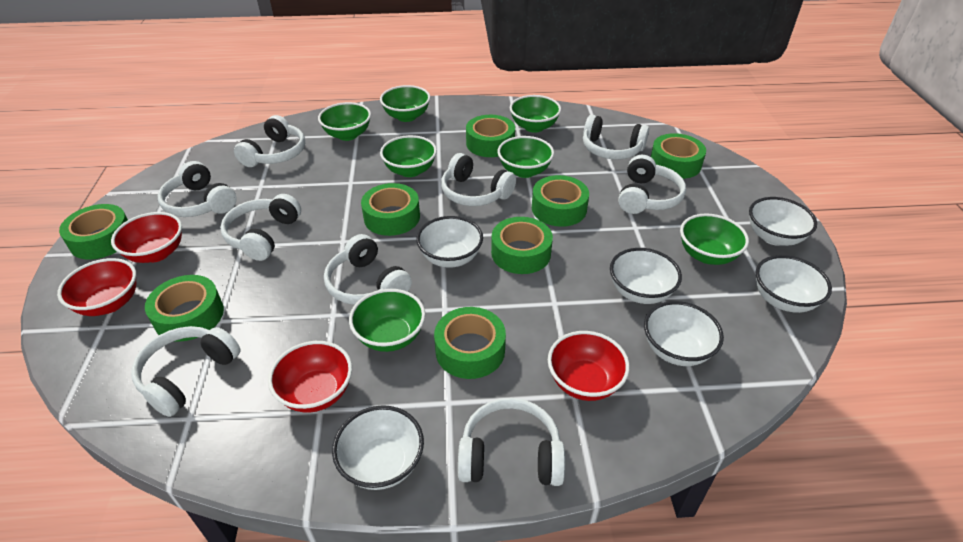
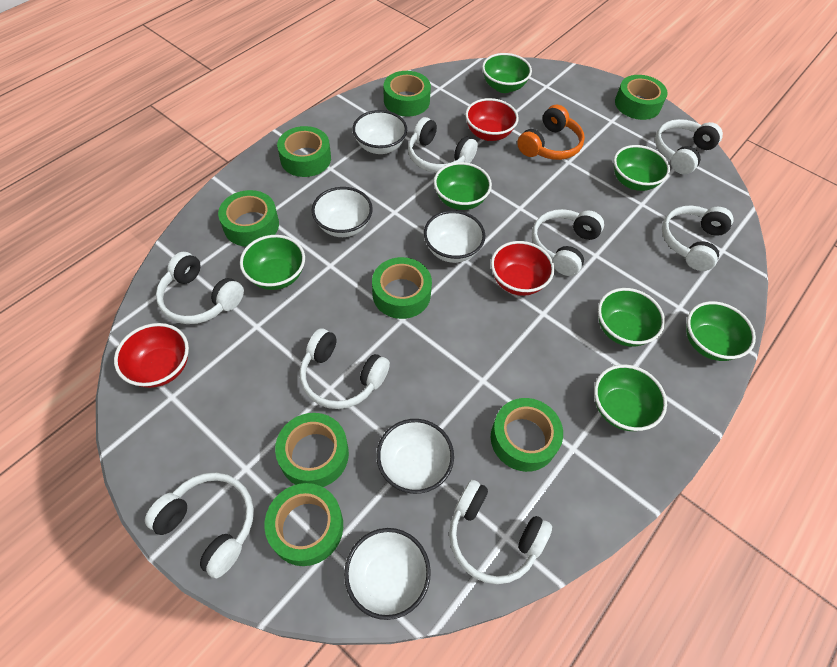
orange headphones: 0 -> 1
red bowl: 4 -> 3
white bowl: 6 -> 5
white headphones: 9 -> 8

